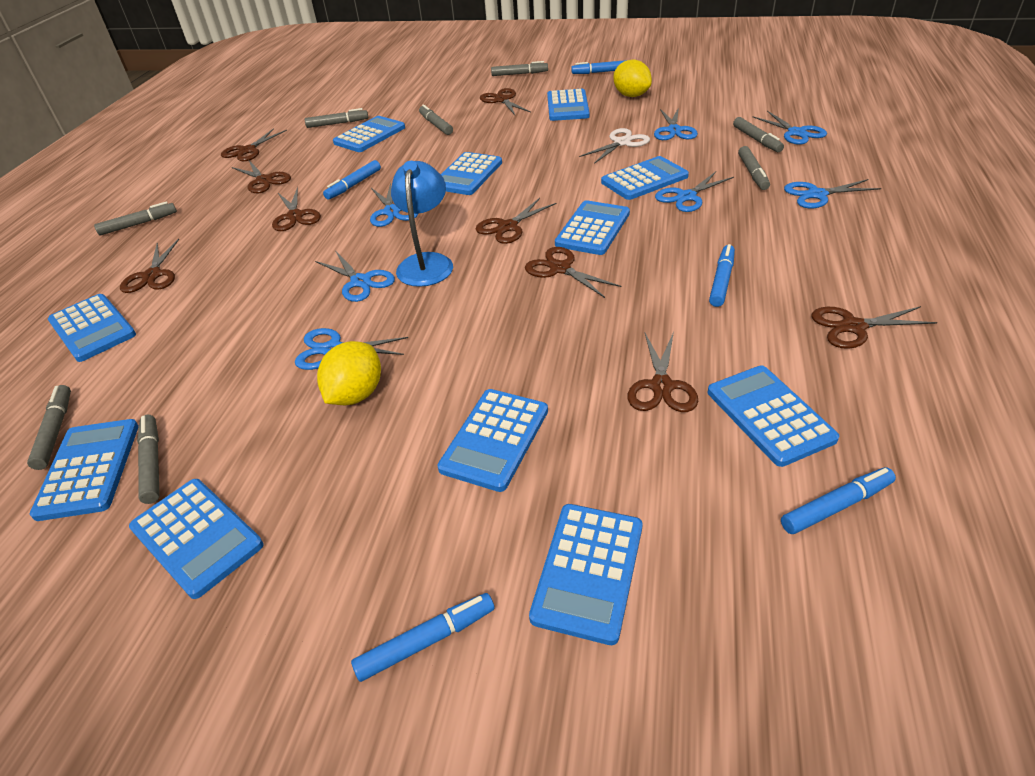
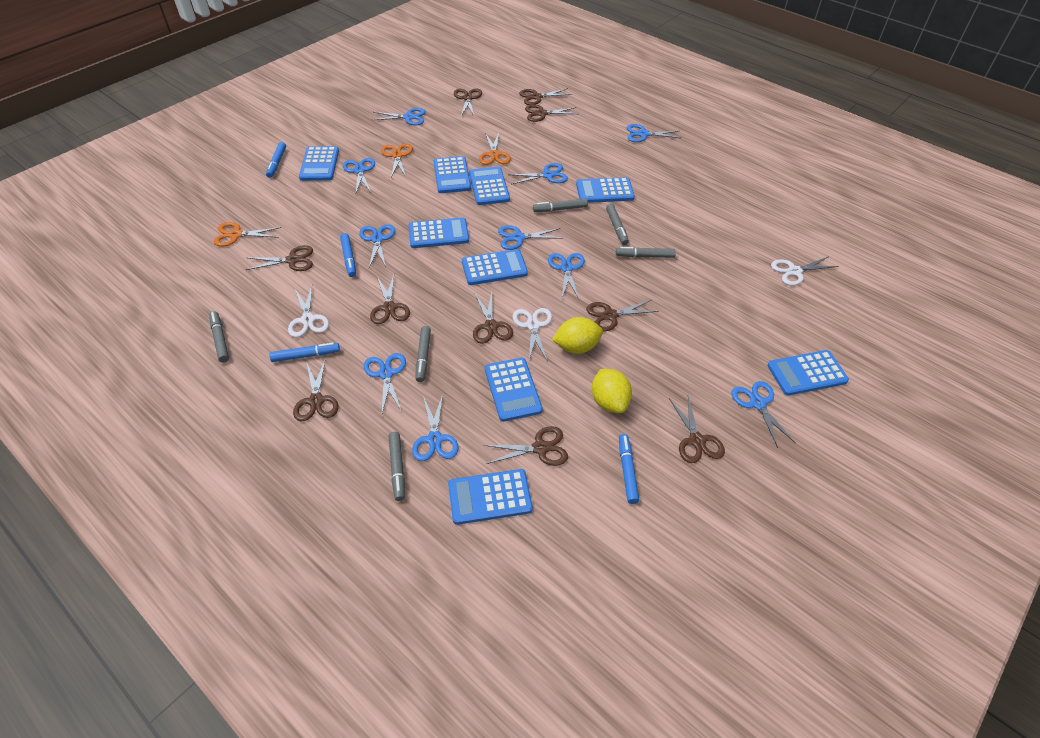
blue calculator: 11 -> 9
blue lamp: 1 -> 0
blue marker: 5 -> 4
blue scissors: 7 -> 10
brown scissors: 9 -> 10
grey marker: 8 -> 6
orange scissors: 0 -> 3
white scissors: 1 -> 3

